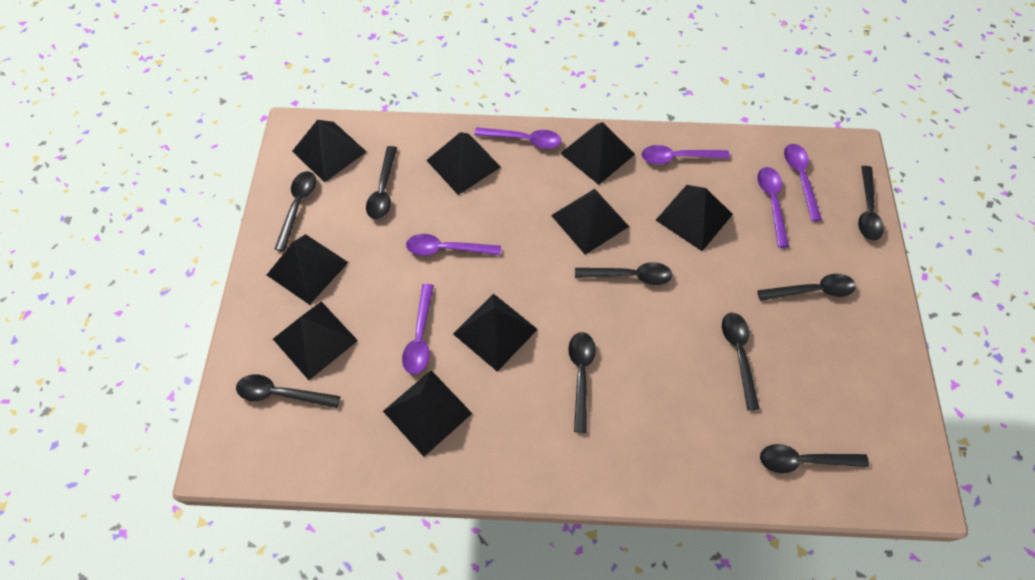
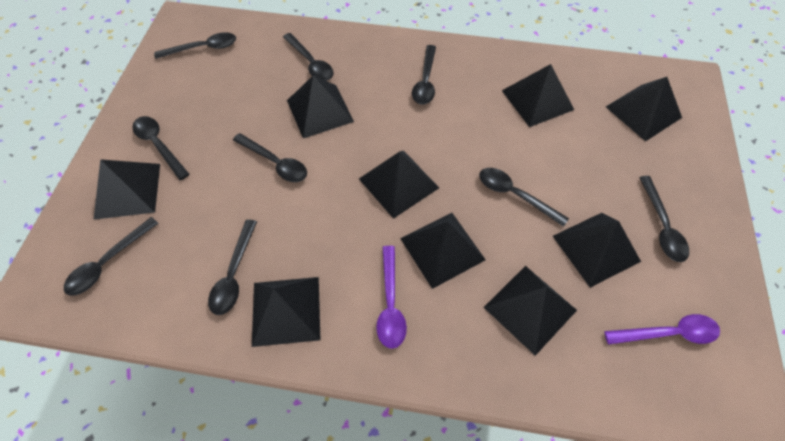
purple spoon: 6 -> 2

